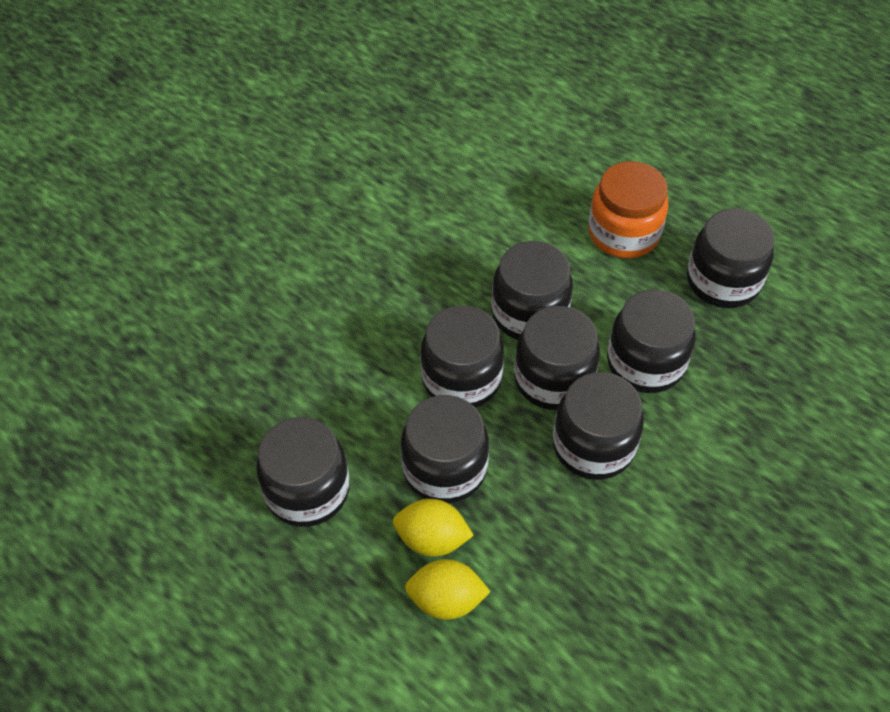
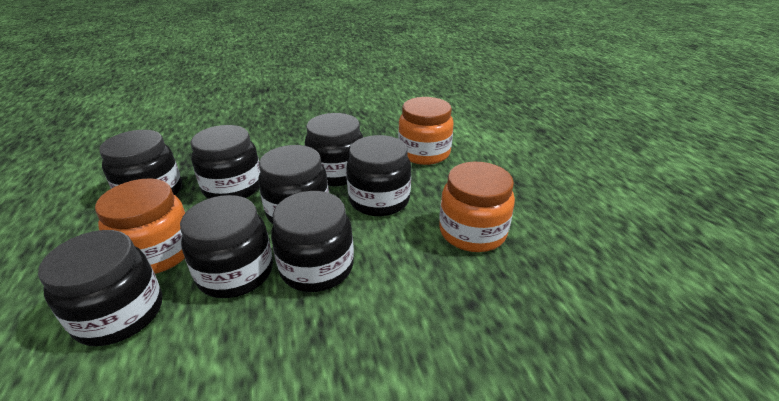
orange jar: 1 -> 3
yellow lemon: 2 -> 0

